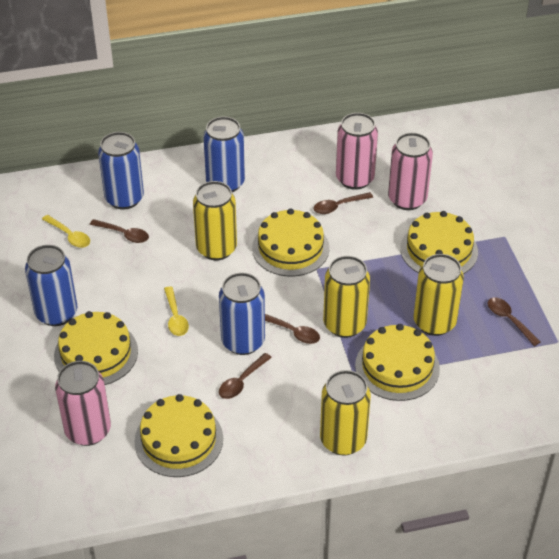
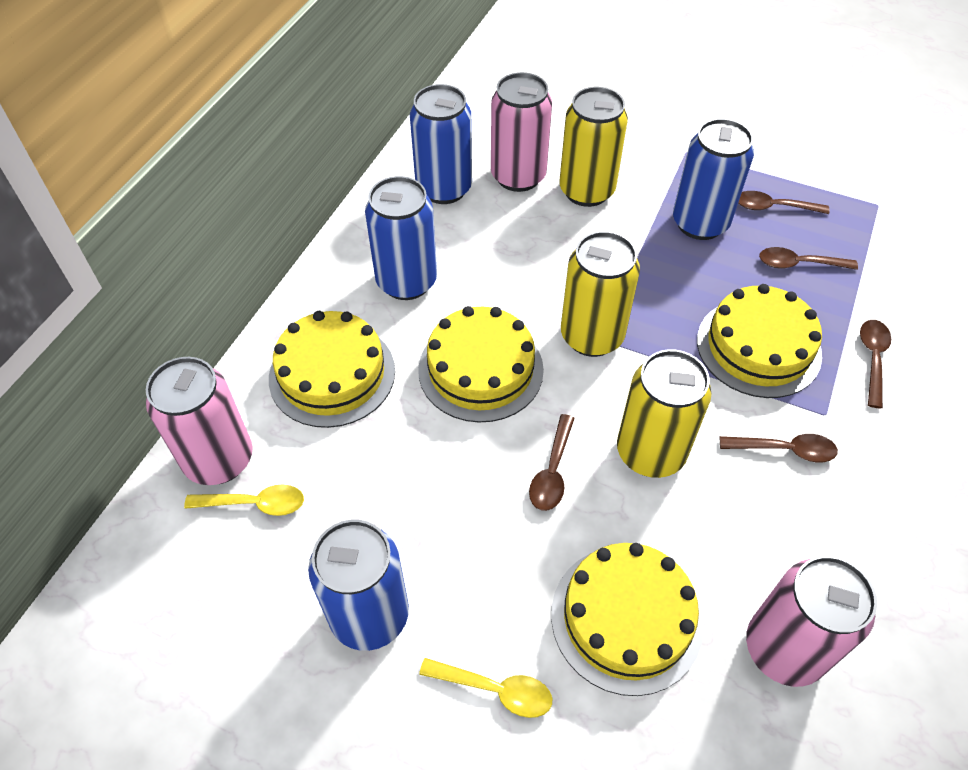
yellow cake: 5 -> 4
yellow can: 4 -> 3

